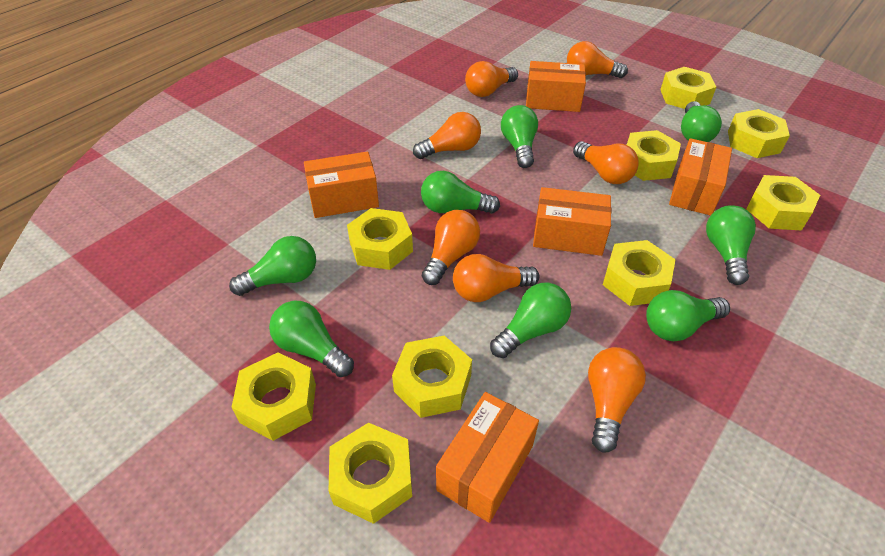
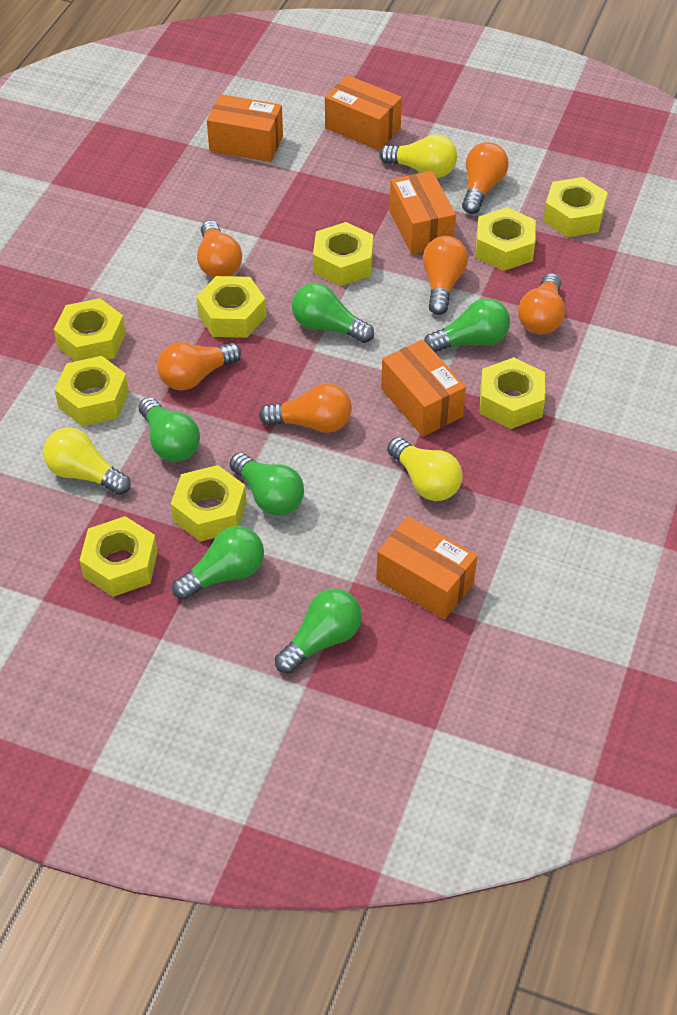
green light bulb: 8 -> 6
orange light bulb: 7 -> 6
yellow light bulb: 0 -> 3

